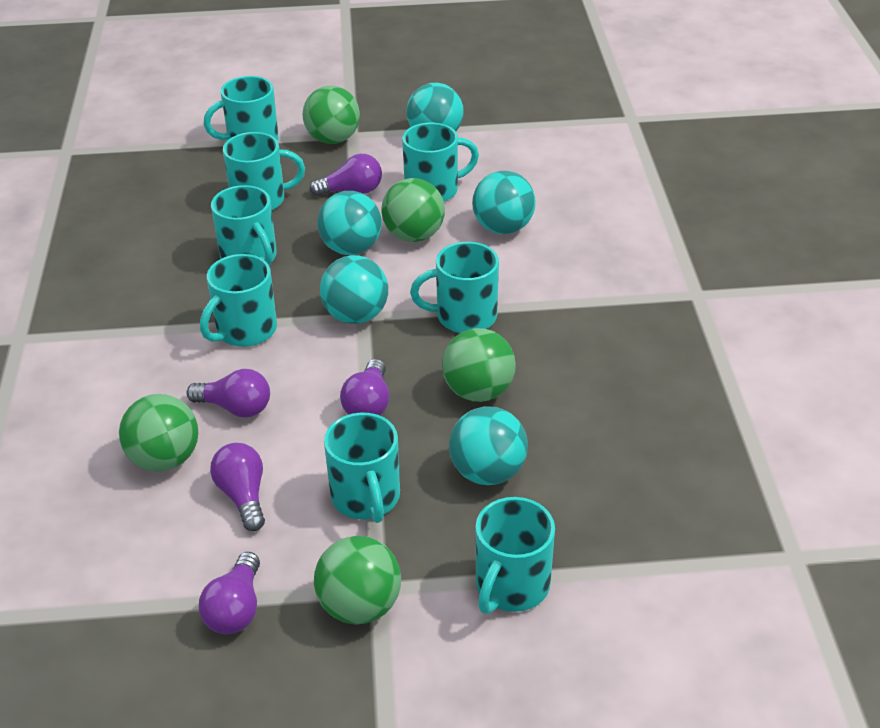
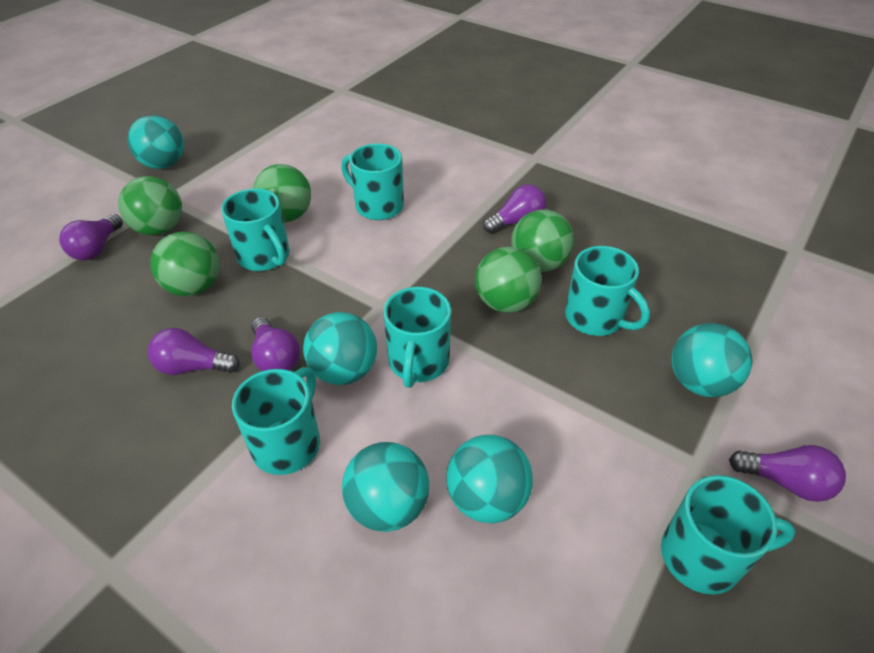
turquoise mug: 8 -> 6

